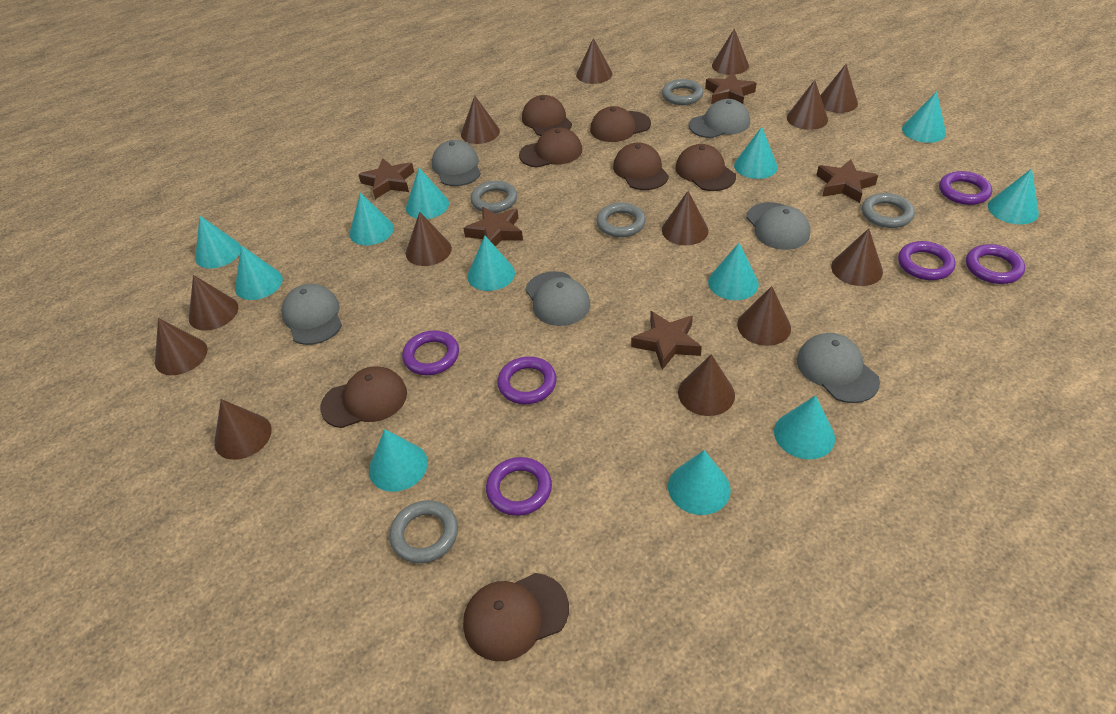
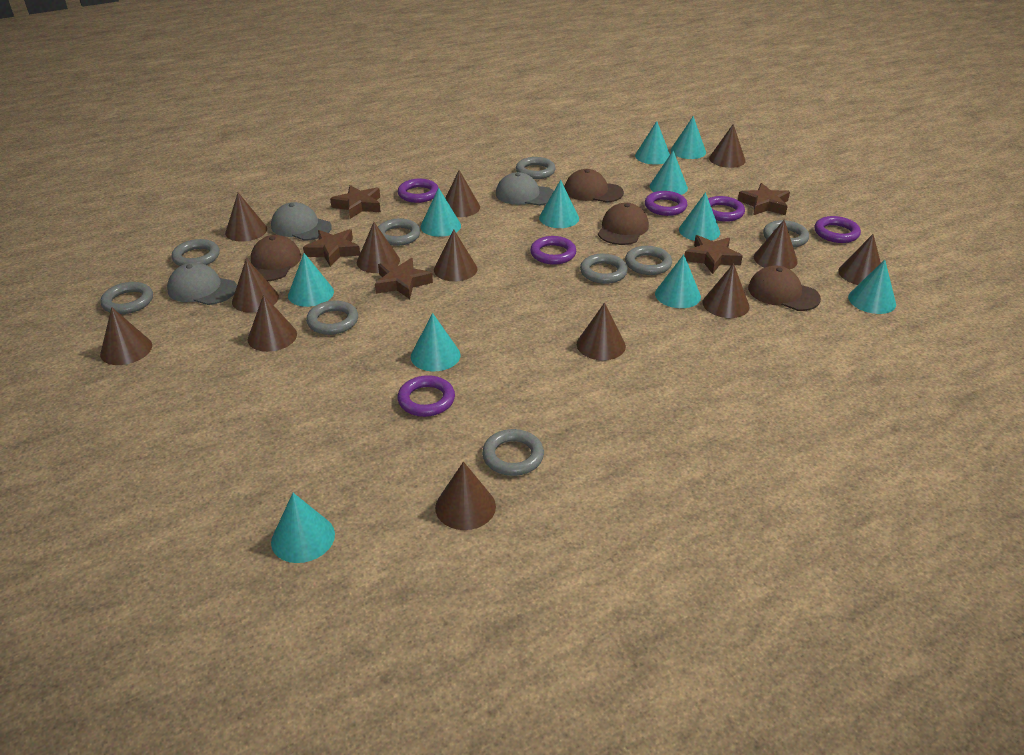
brown cap: 7 -> 4
grey cap: 6 -> 3
grey ring: 5 -> 9
turquoise cone: 12 -> 11

